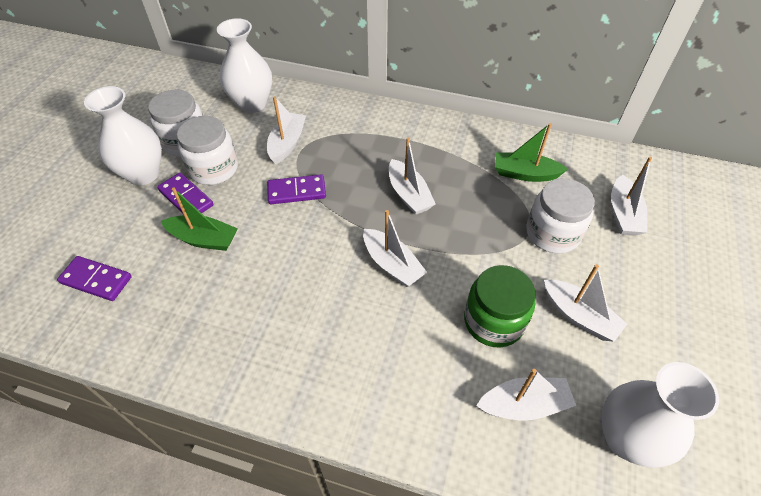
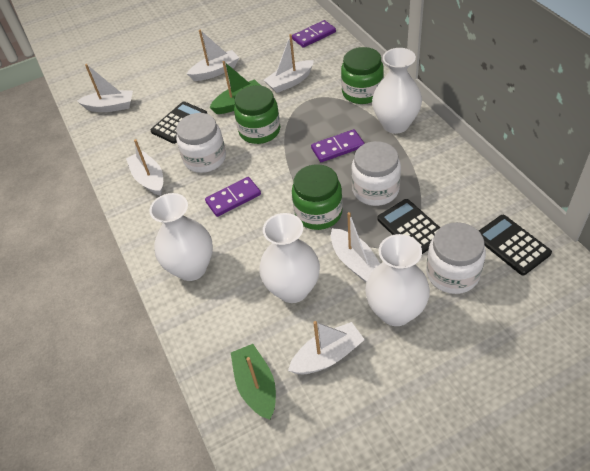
black calculator: 0 -> 3
green jar: 1 -> 3
white vase: 3 -> 4

